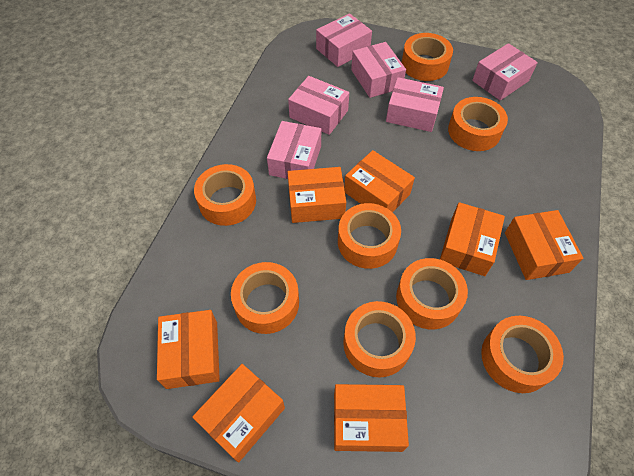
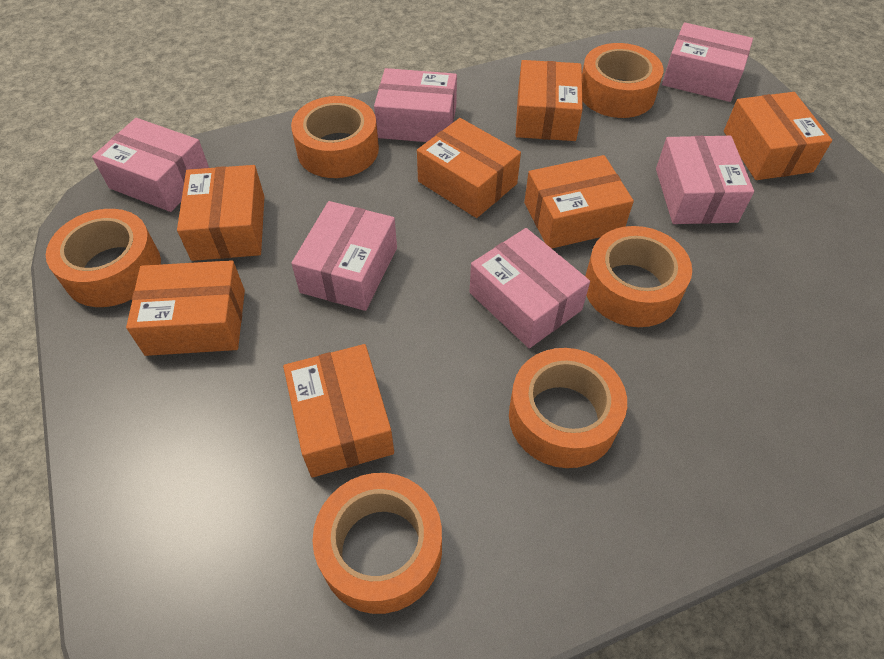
orange tape: 8 -> 6

